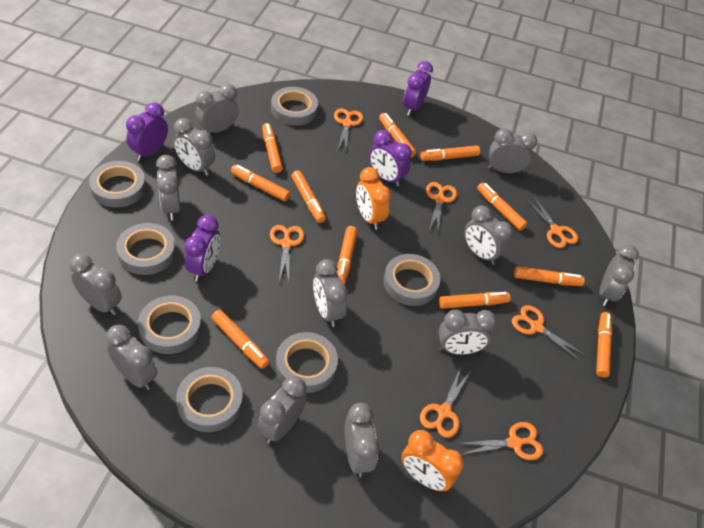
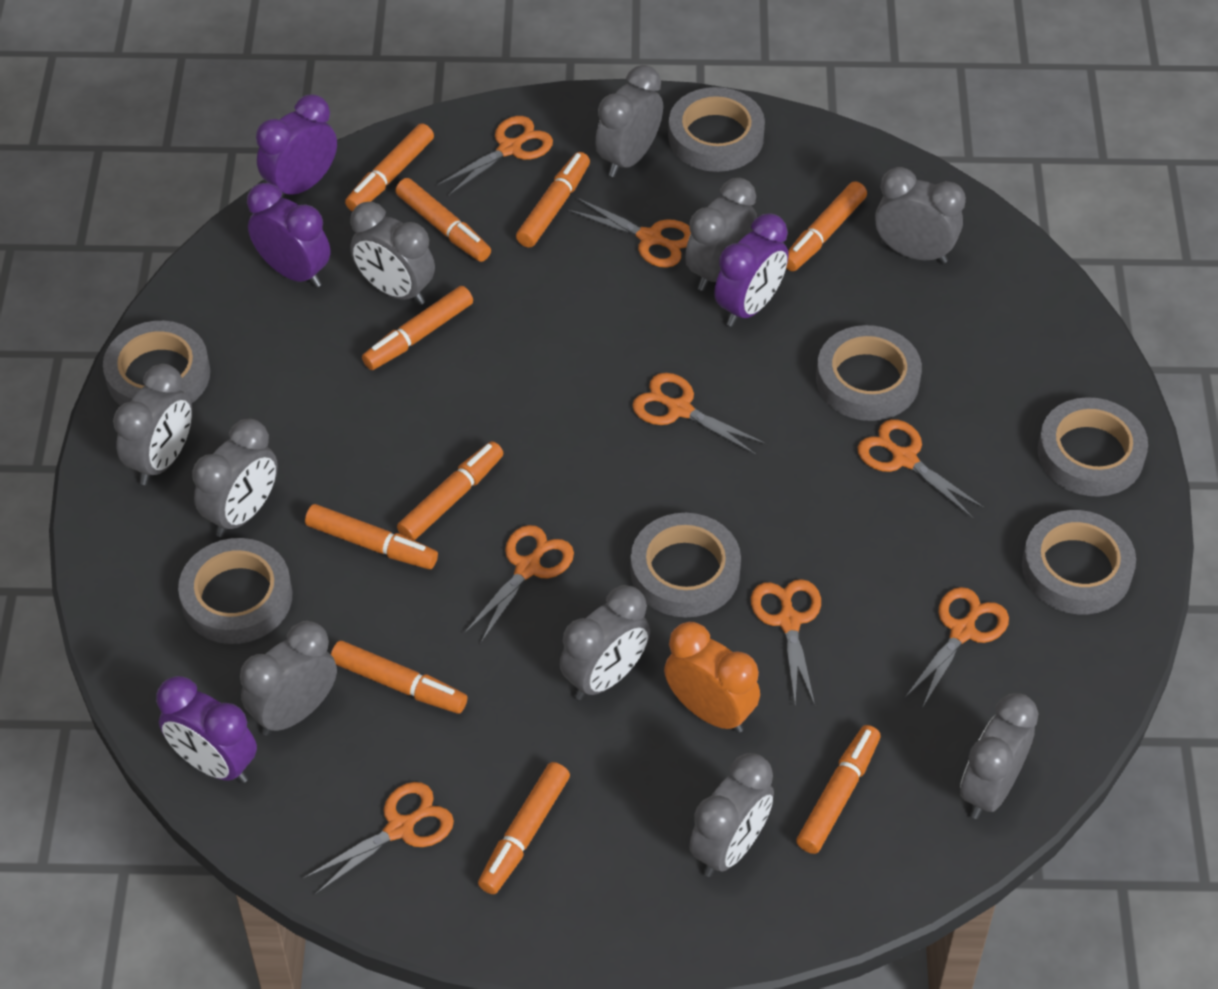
grey clock: 12 -> 10
orange clock: 2 -> 1
orange marker: 11 -> 10
orange scissors: 7 -> 8

